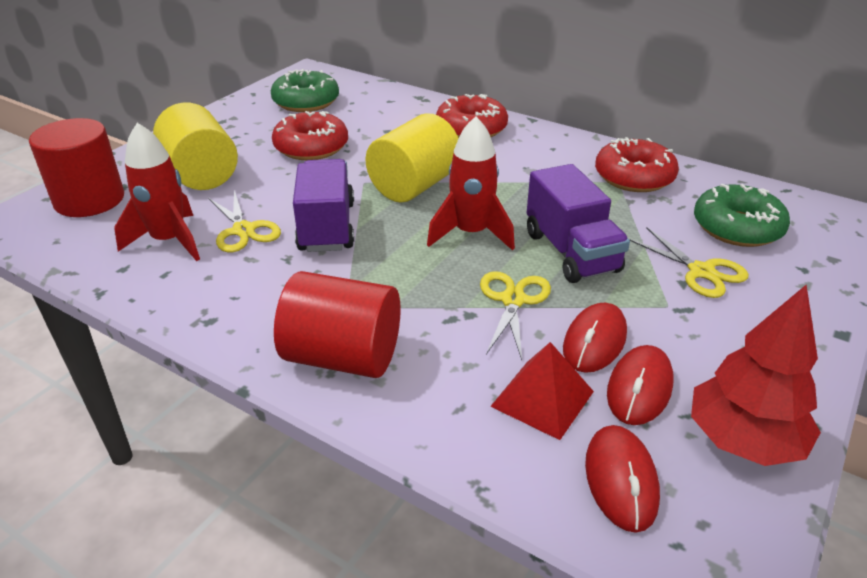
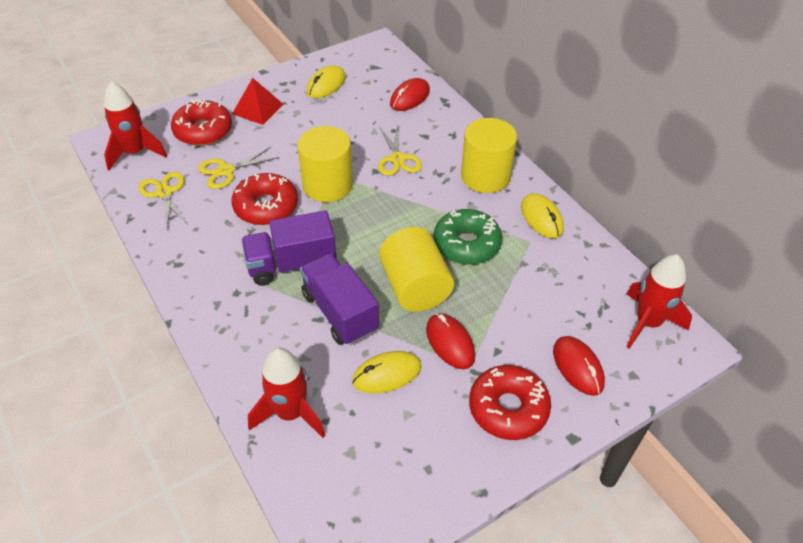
green donut: 2 -> 1
red cylinder: 2 -> 0
red rocket: 2 -> 3
red tree: 1 -> 0
yellow cylinder: 2 -> 3
yellow mouse: 0 -> 3

